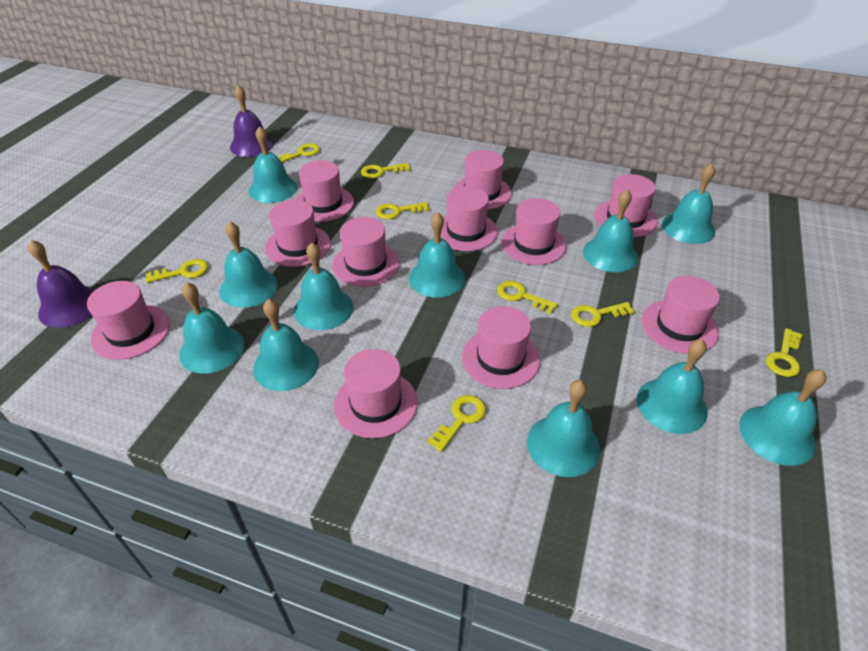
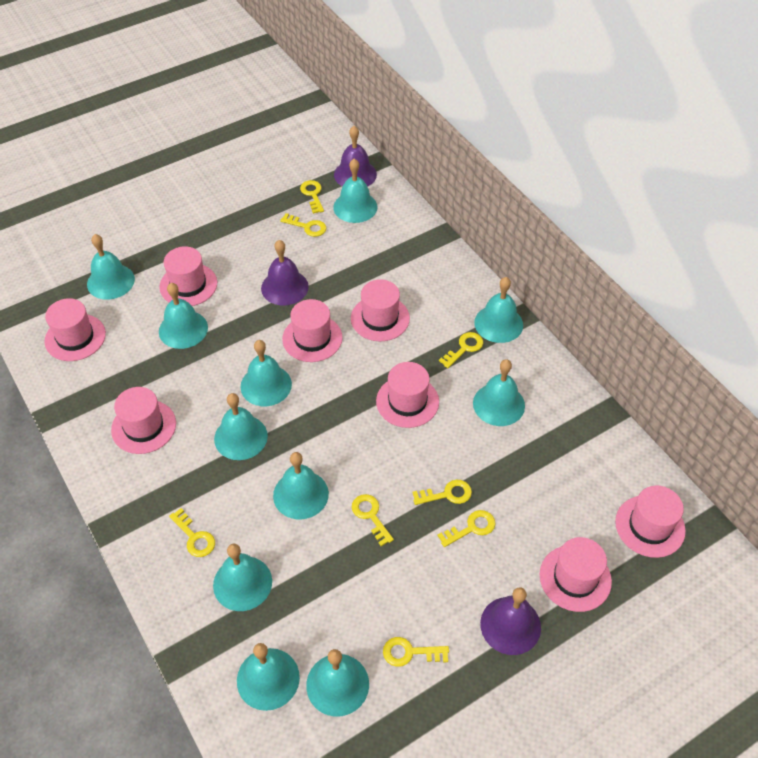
pink hat: 11 -> 8
purple bell: 2 -> 3

